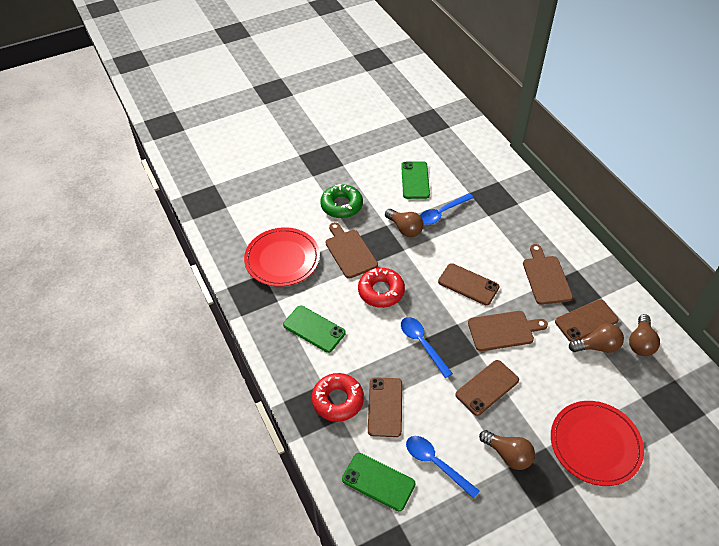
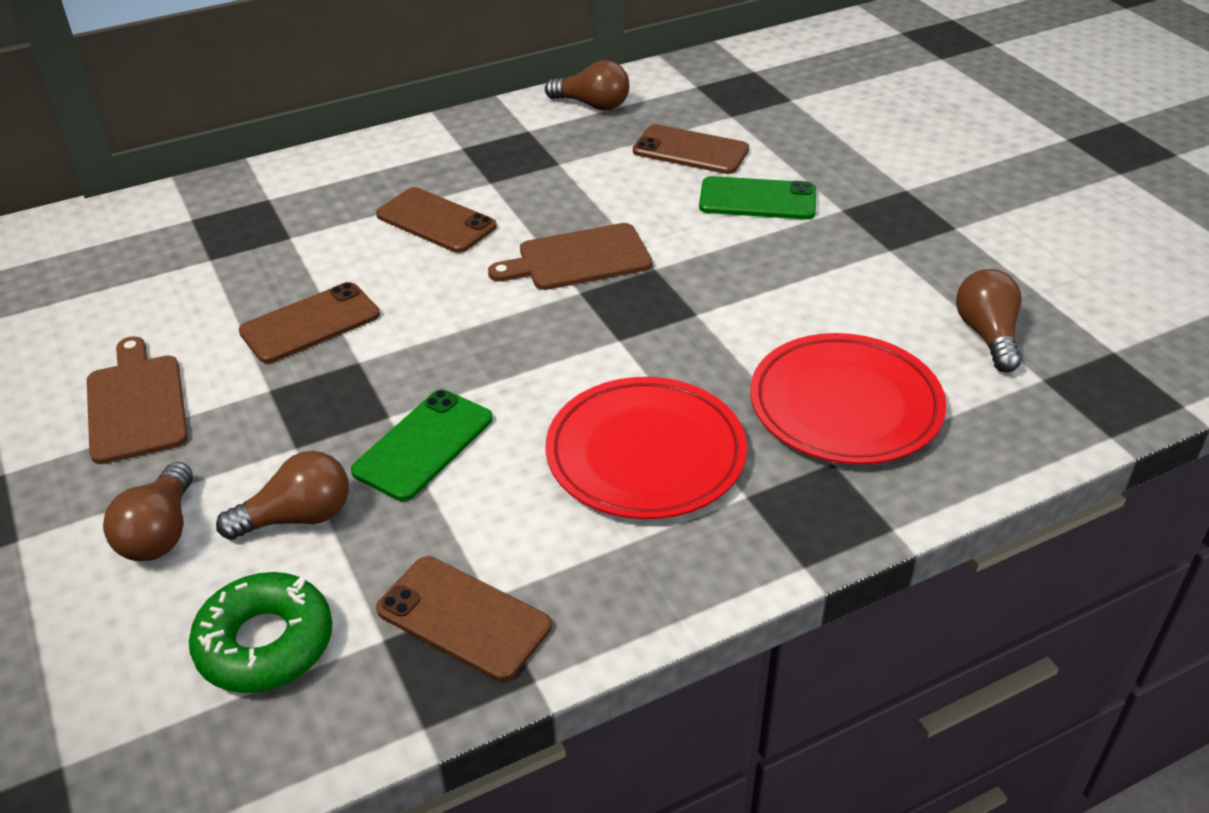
blue spoon: 3 -> 0
brown cutting board: 3 -> 2
green phone: 3 -> 2
red donut: 2 -> 0

